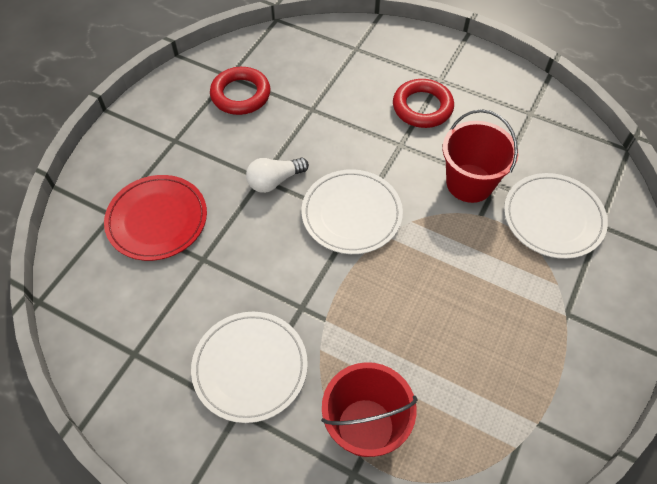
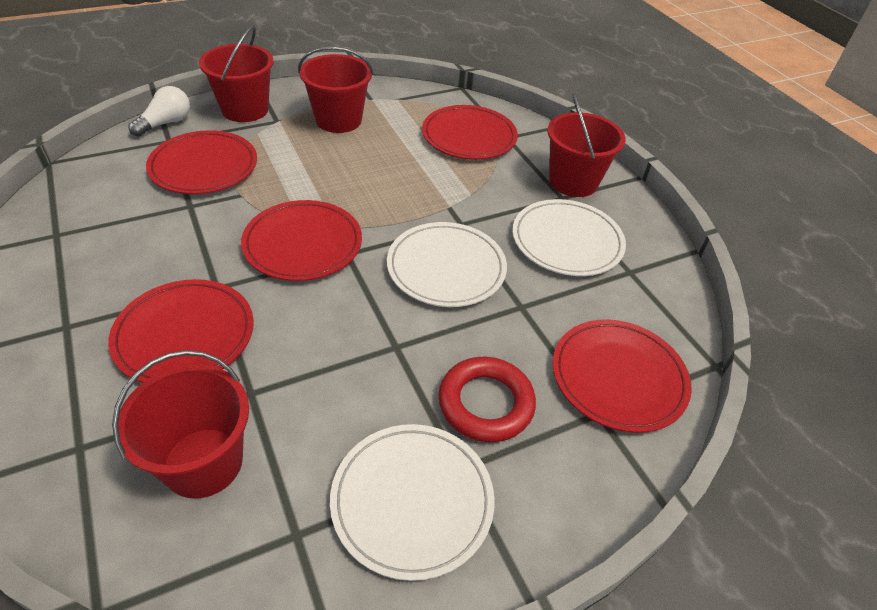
red bucket: 2 -> 4
red plate: 1 -> 5
red ring: 2 -> 1

